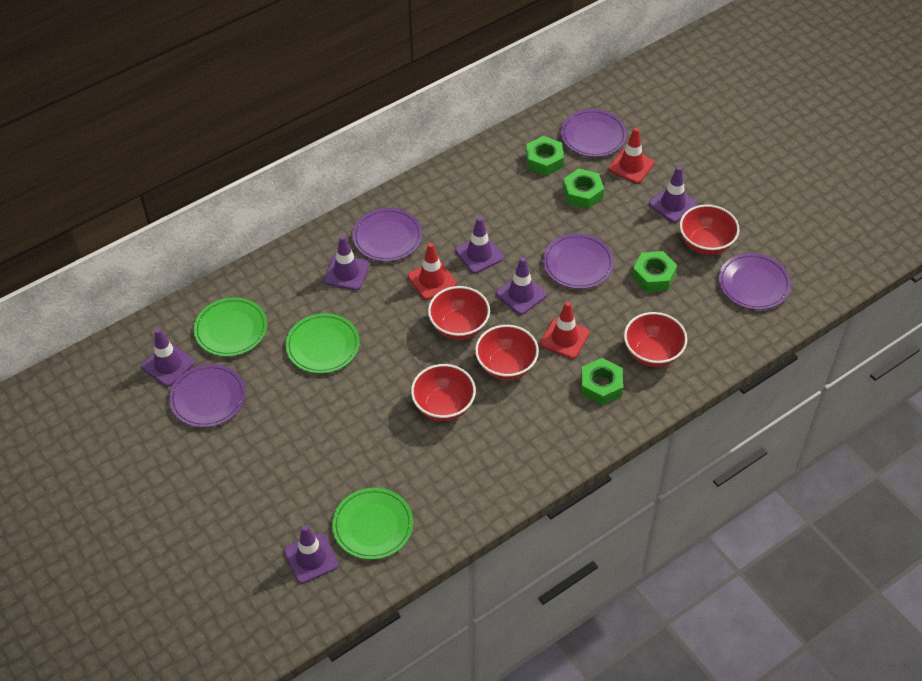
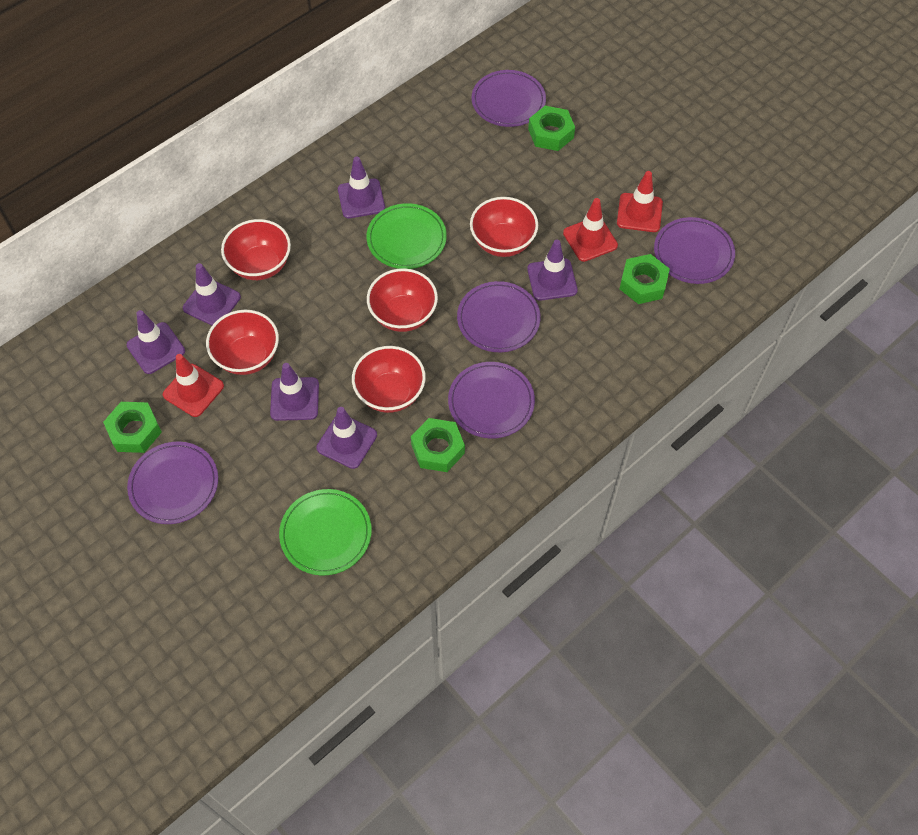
green plate: 3 -> 2

